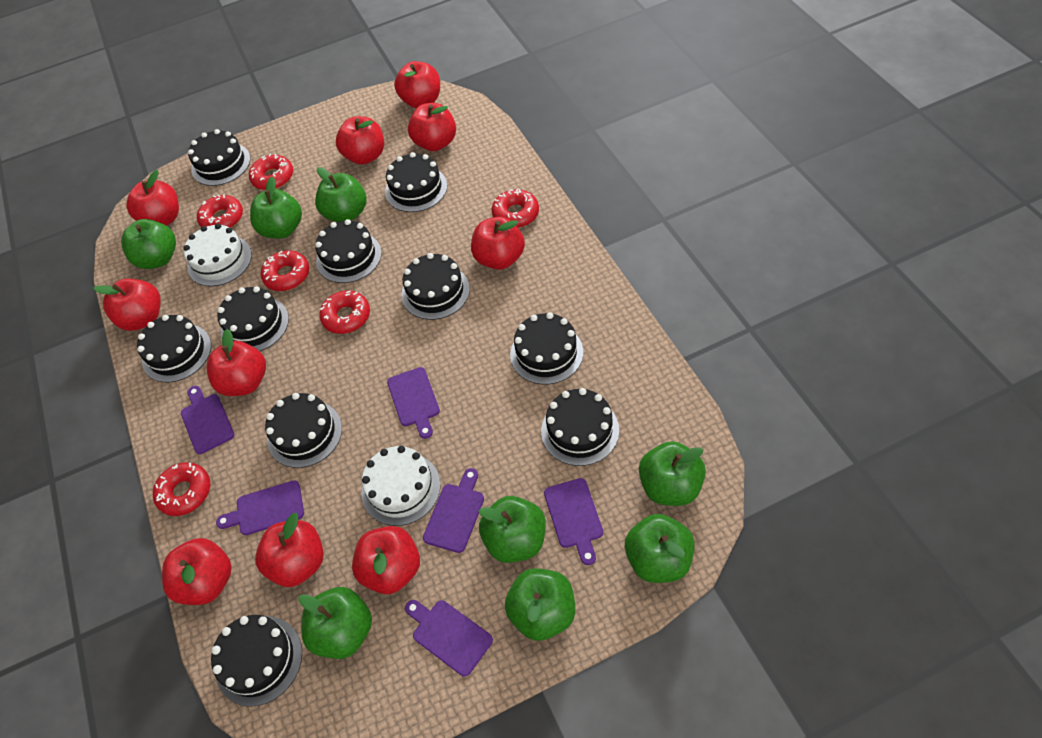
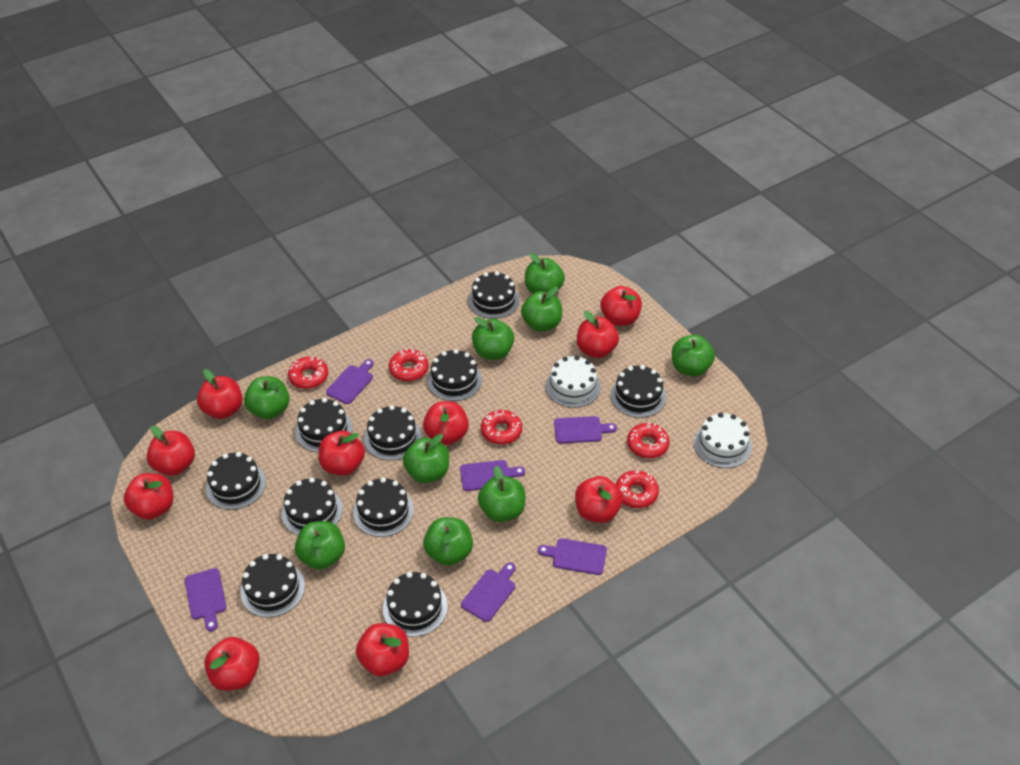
green apple: 8 -> 9
red donut: 6 -> 5

